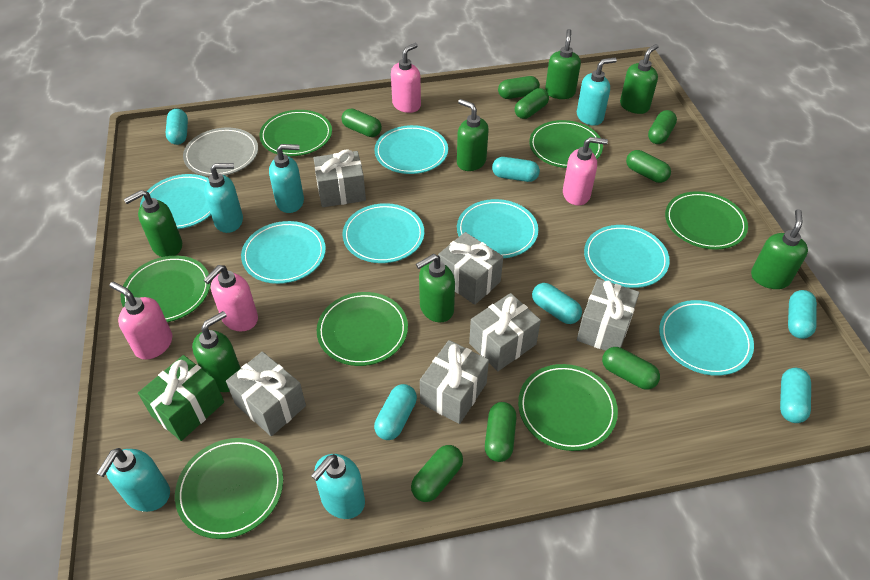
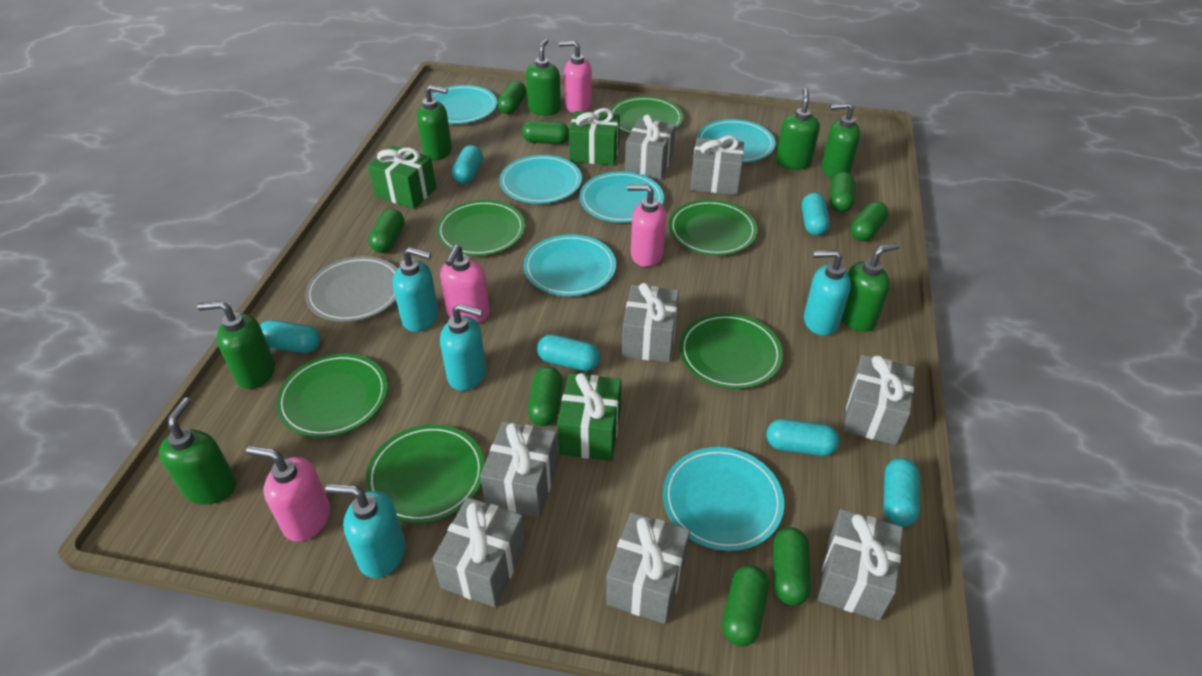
green gift: 1 -> 3
green plate: 7 -> 6
grey gift: 6 -> 8
turquoise plate: 7 -> 6
turquoise soap dispenser: 5 -> 4

